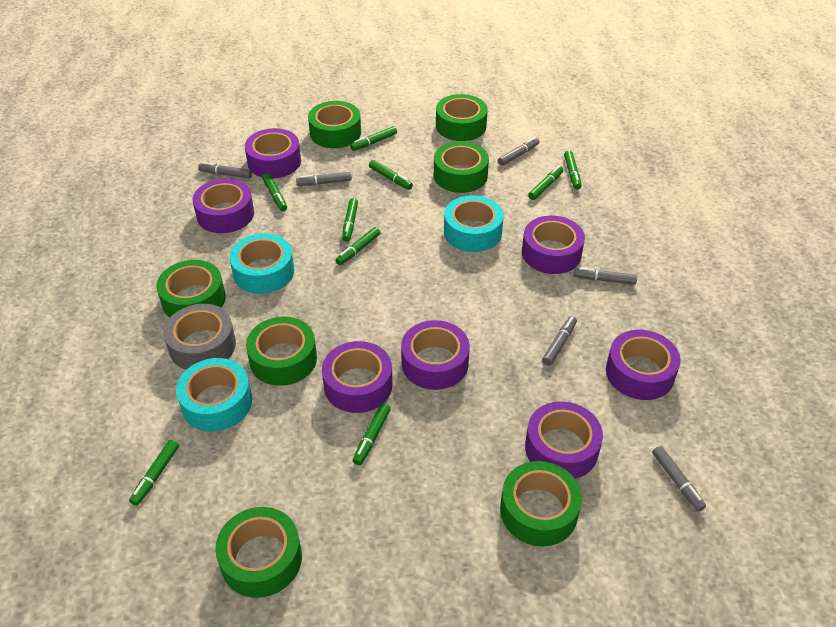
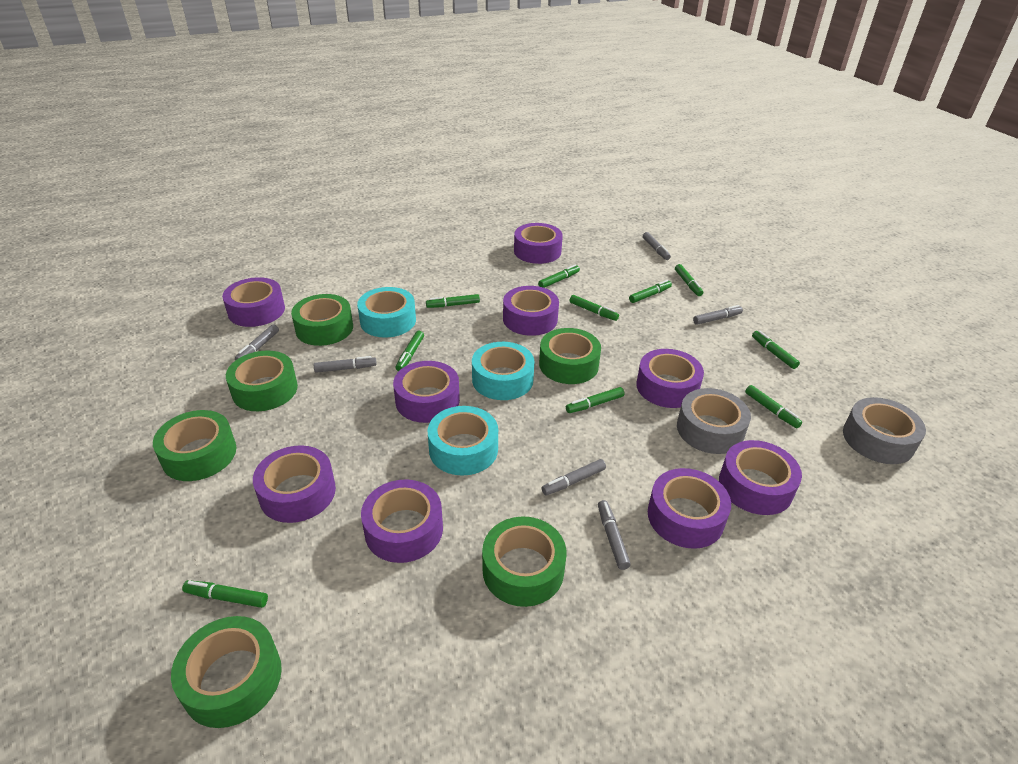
green marker: 9 -> 10
green tape: 7 -> 6
grey tape: 1 -> 2
purple tape: 7 -> 9

